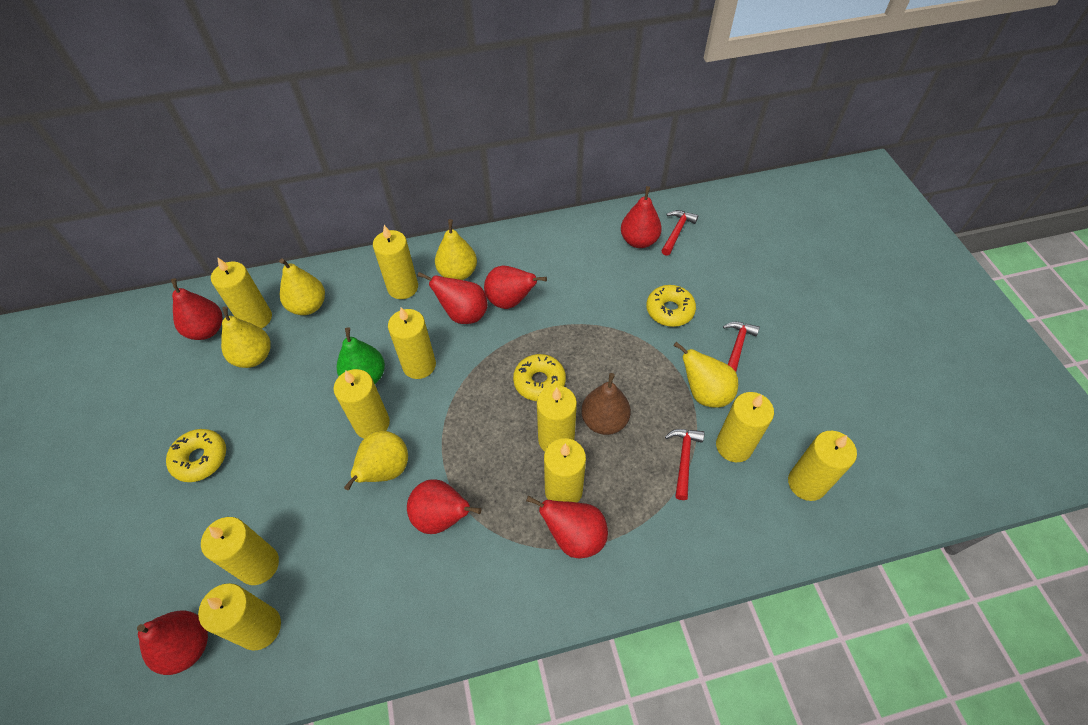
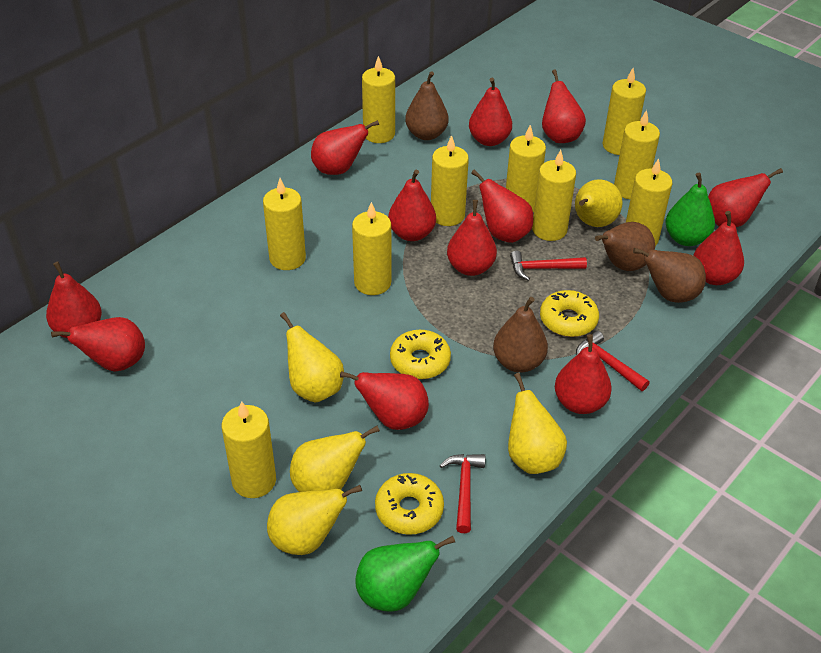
brown pear: 1 -> 4
green pear: 1 -> 2
red pear: 7 -> 12

